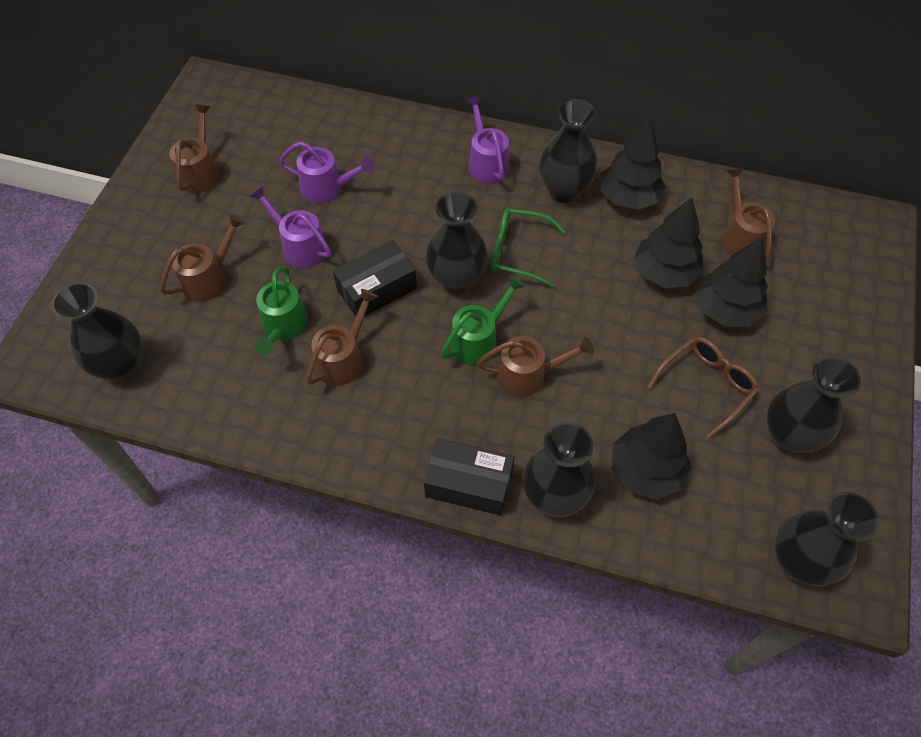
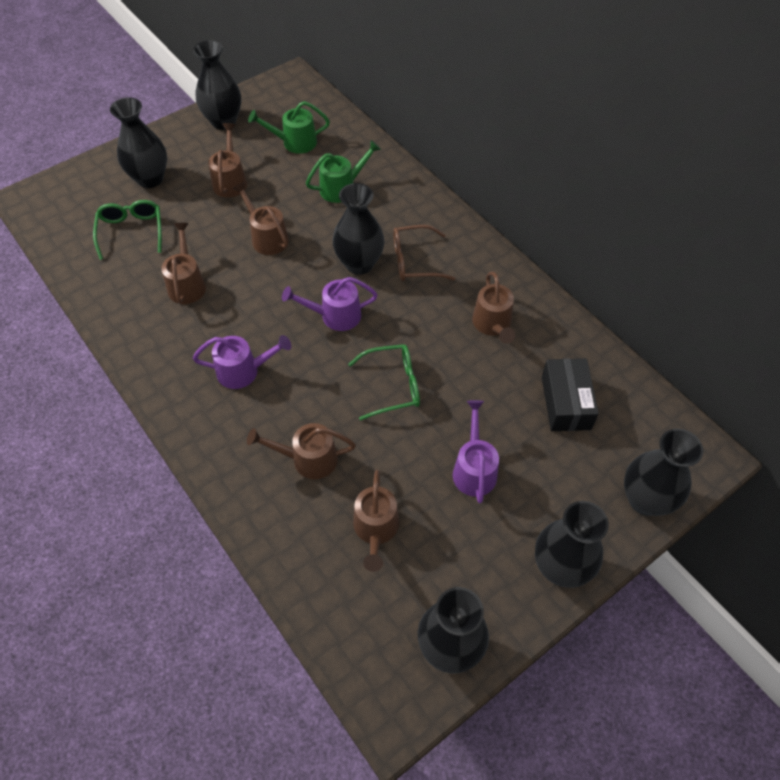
black box: 2 -> 1
black tree: 4 -> 0
brown watering can: 5 -> 6
green glasses: 1 -> 2

